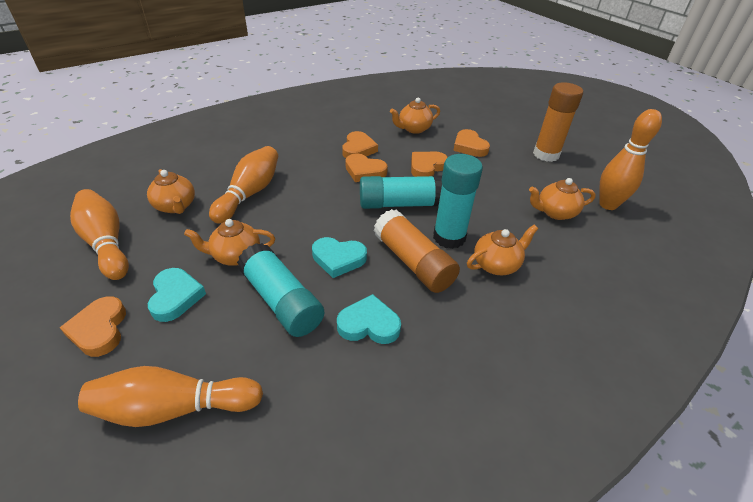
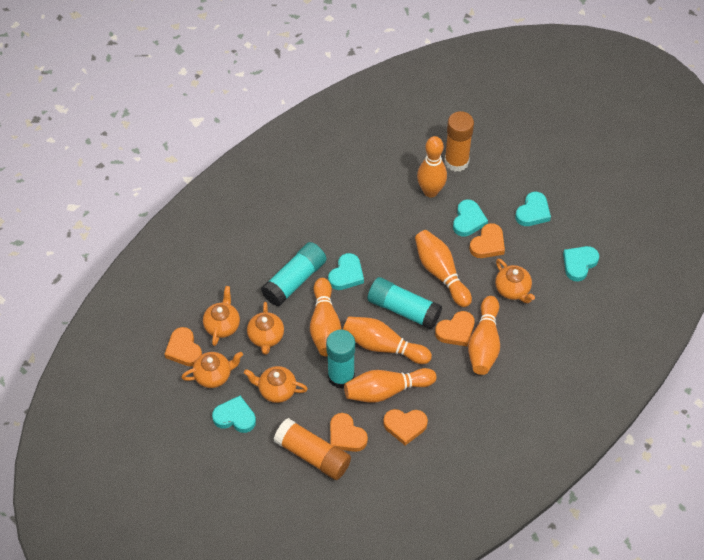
orange bowling pin: 4 -> 6
turquoise heart: 3 -> 5

